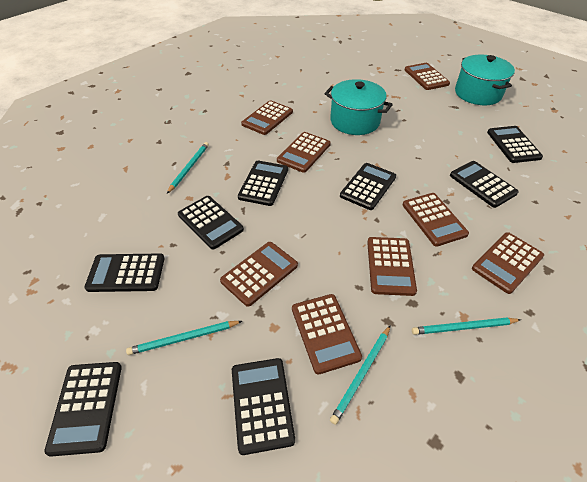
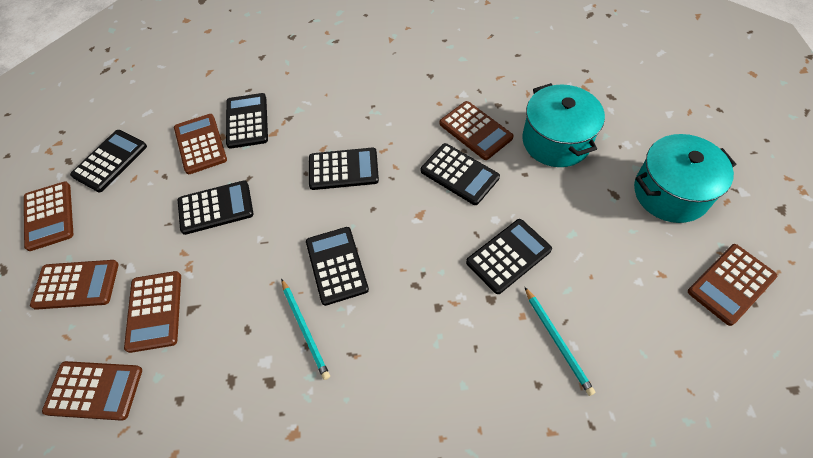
black calculator: 8 -> 7
brown calculator: 8 -> 7
turquoise pencil: 4 -> 2

